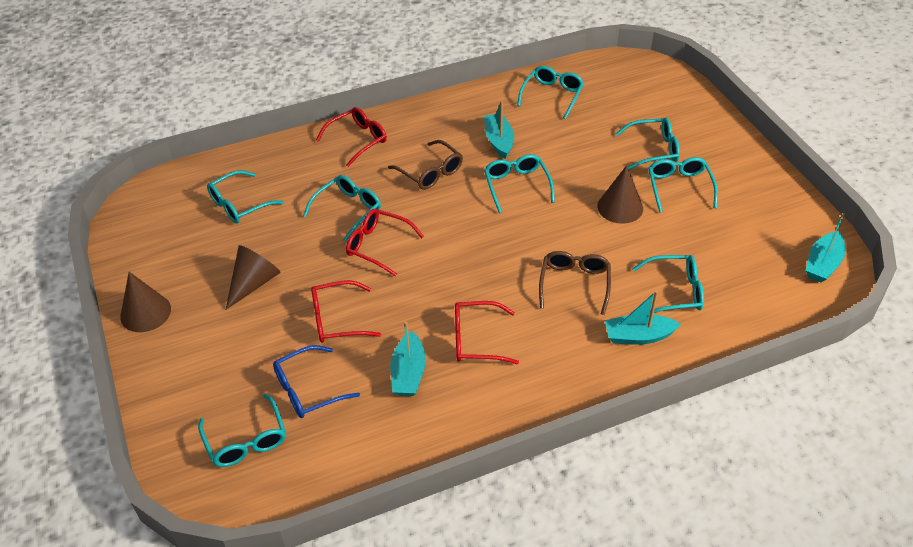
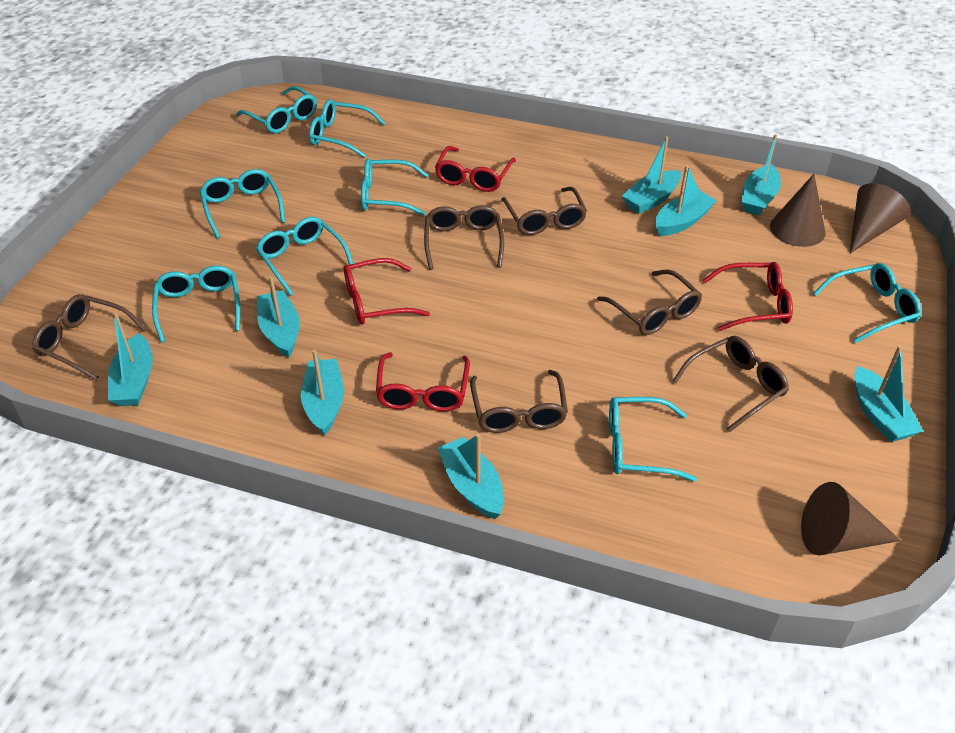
blue glasses: 1 -> 0
brown glasses: 2 -> 6
turquoise boat: 4 -> 8

